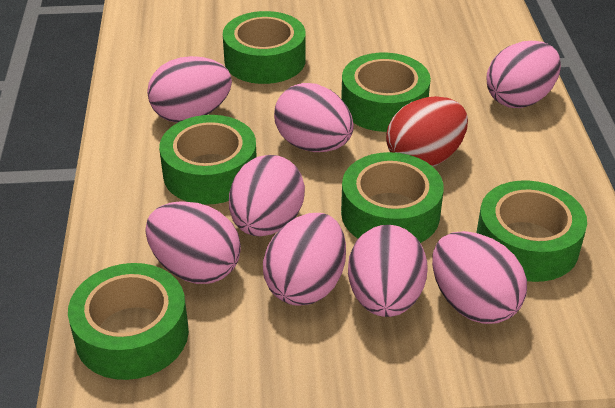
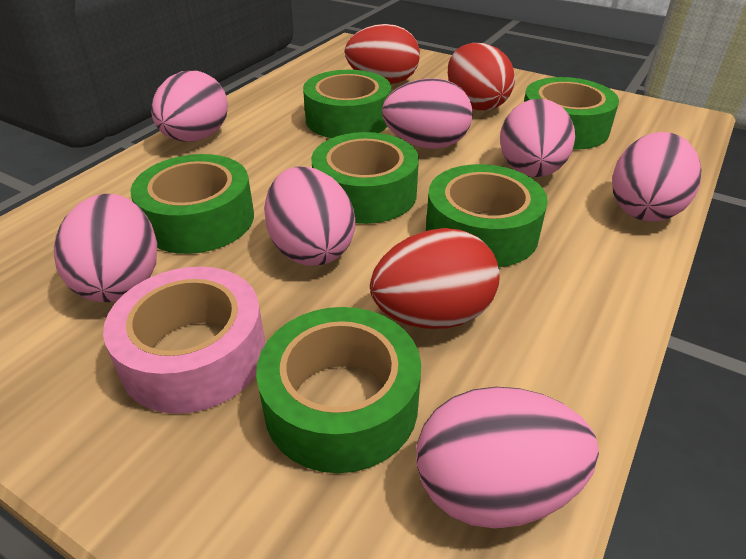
pink egg: 8 -> 7
pink tape: 0 -> 1
red egg: 1 -> 3

